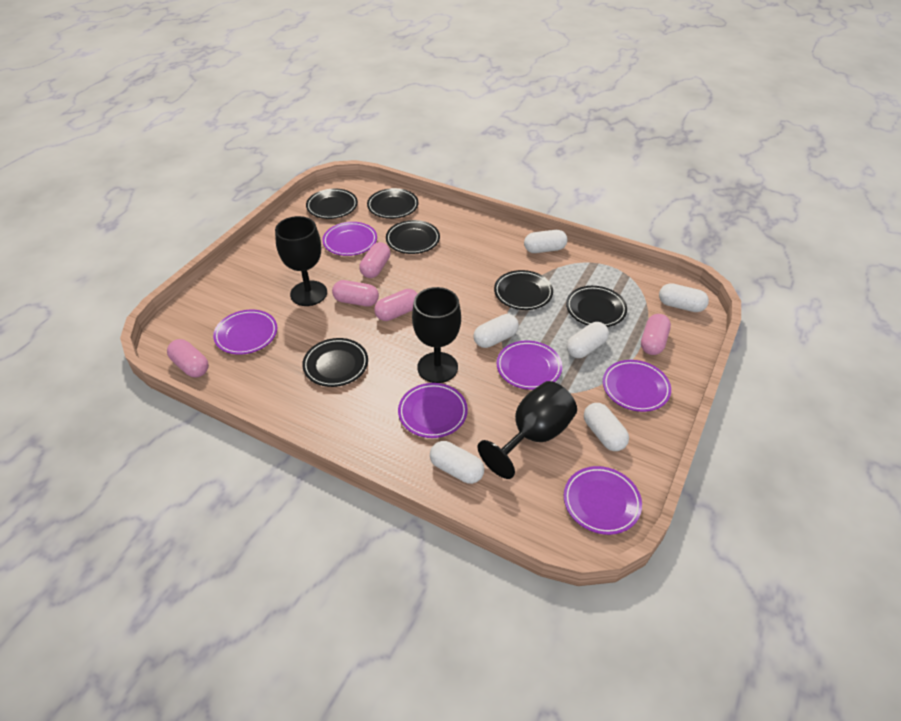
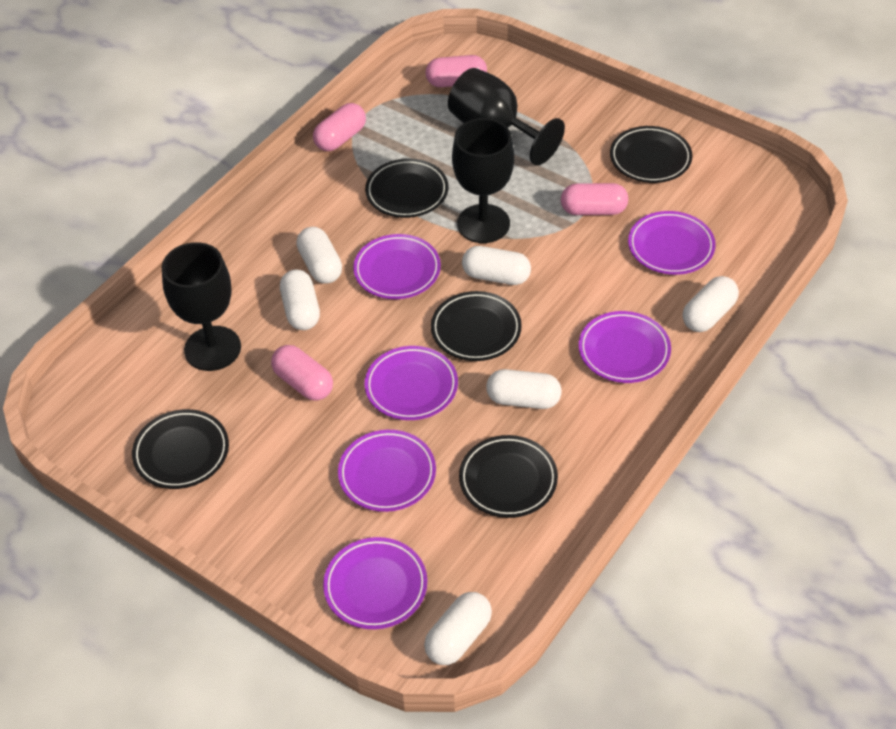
black plate: 6 -> 5
pink capsule: 5 -> 4

